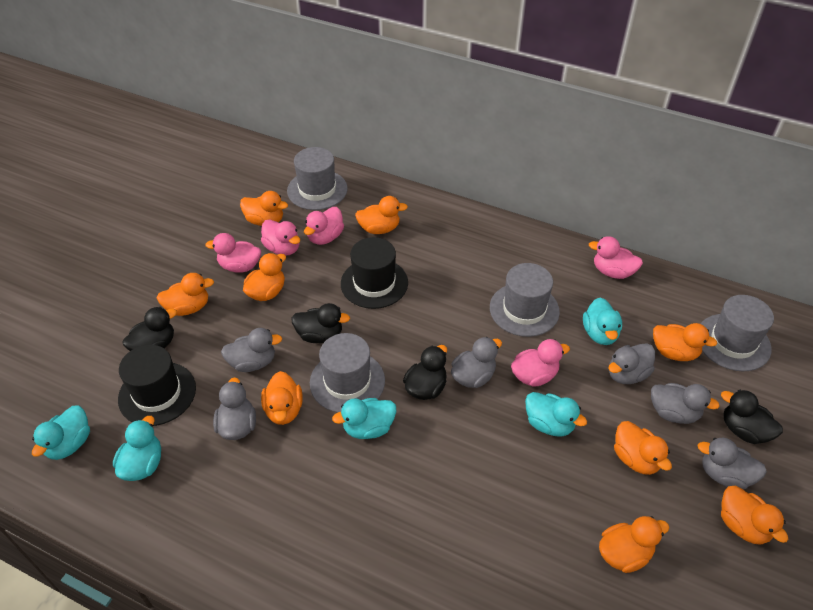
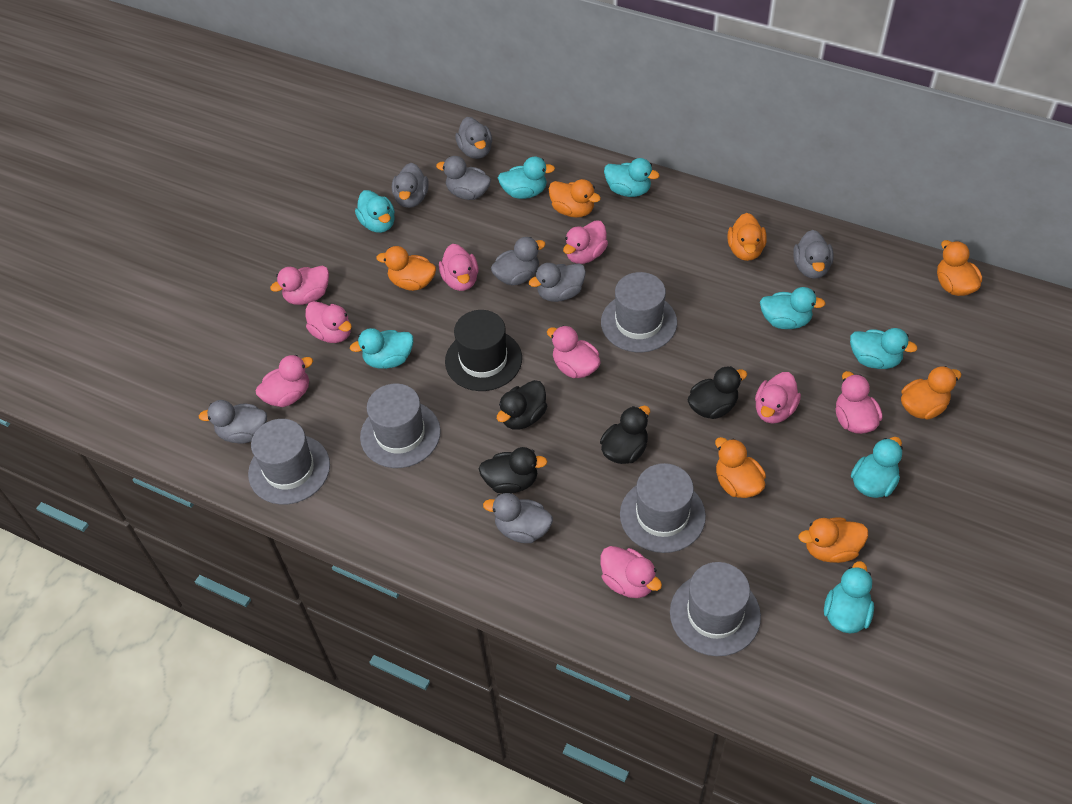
black hat: 2 -> 1
grey duck: 6 -> 8
grey hat: 4 -> 5
orange duck: 9 -> 7
pink duck: 5 -> 9
turquoise duck: 5 -> 8

